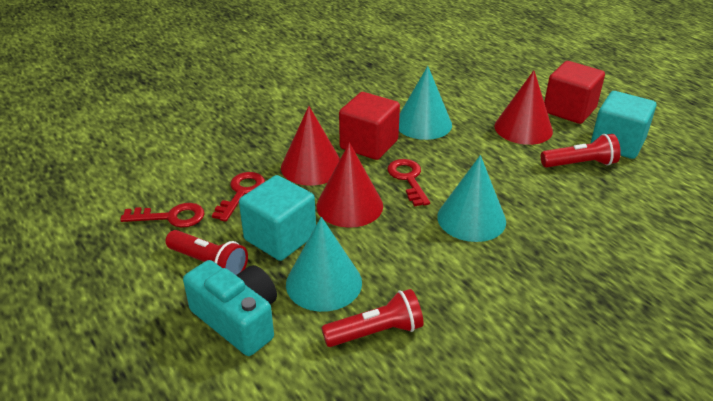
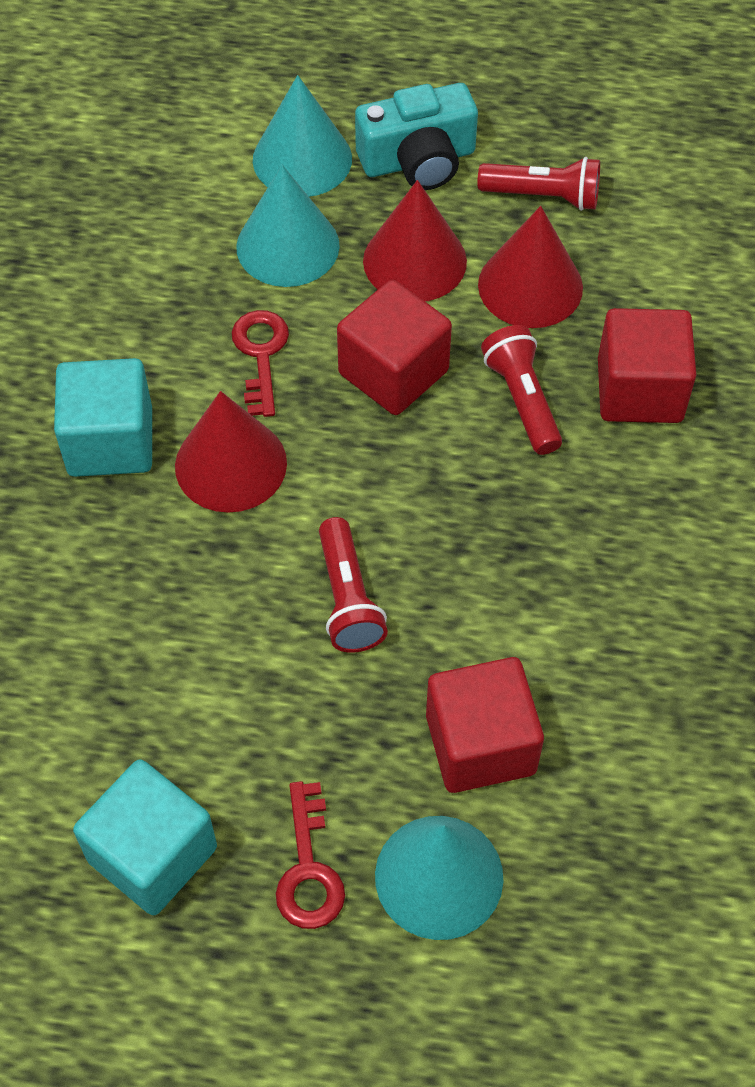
red cube: 2 -> 3
red key: 3 -> 2

